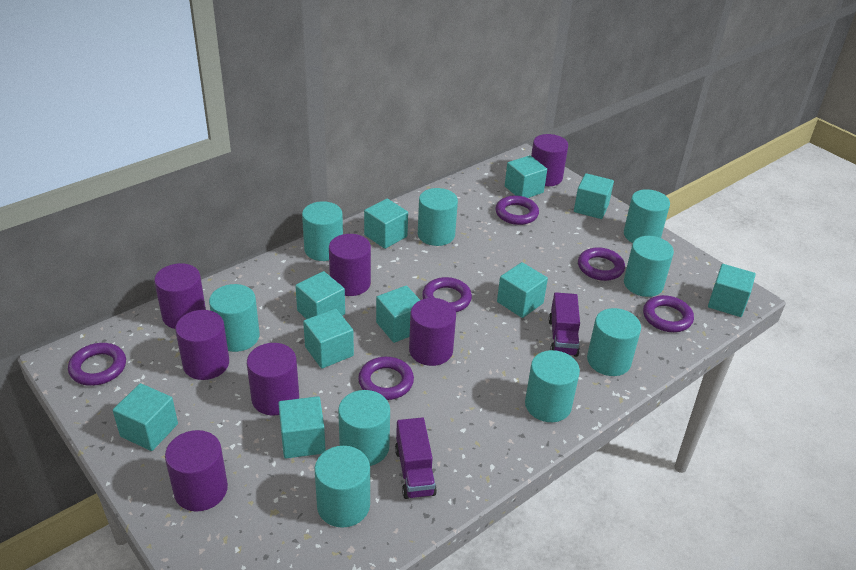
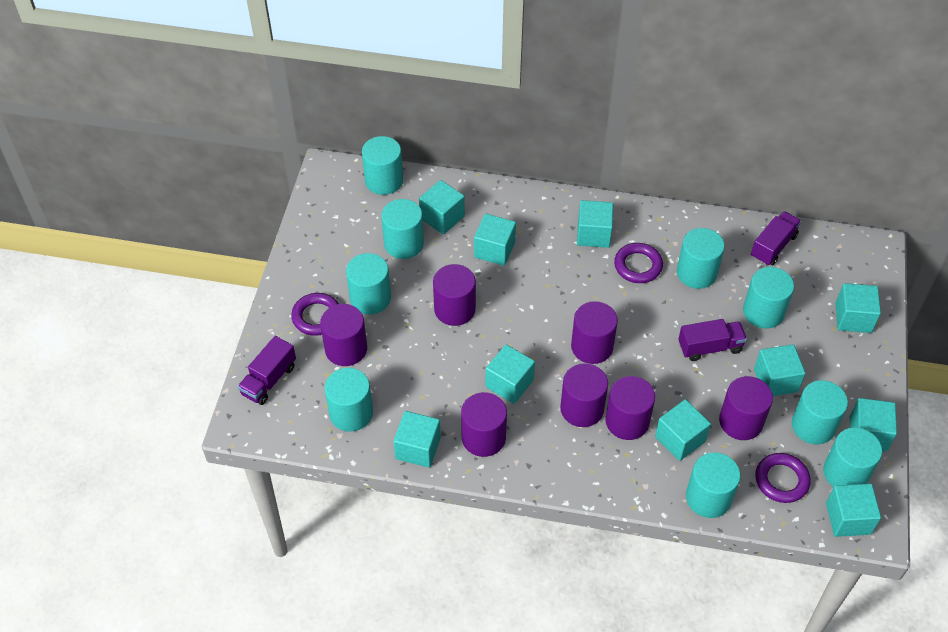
purple ring: 6 -> 3
purple truck: 2 -> 3

